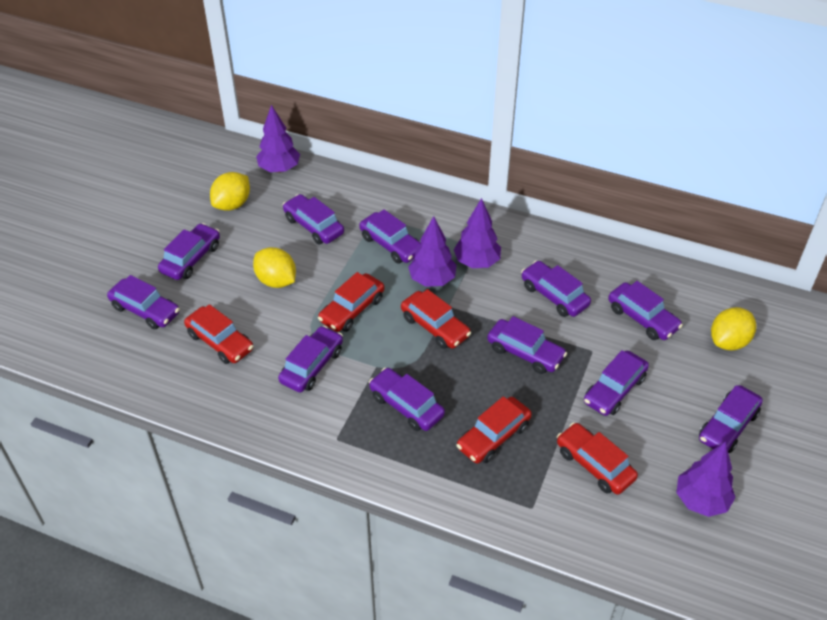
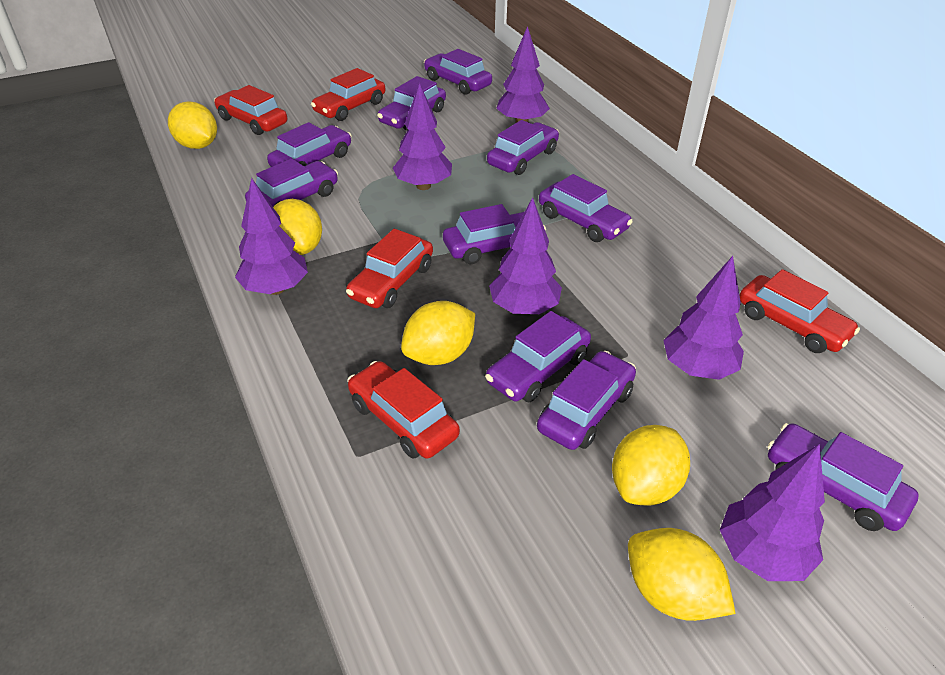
purple car: 11 -> 10
purple tree: 4 -> 6
yellow lemon: 3 -> 5

